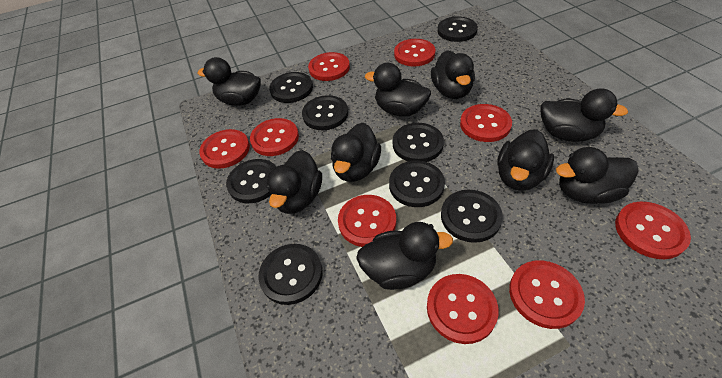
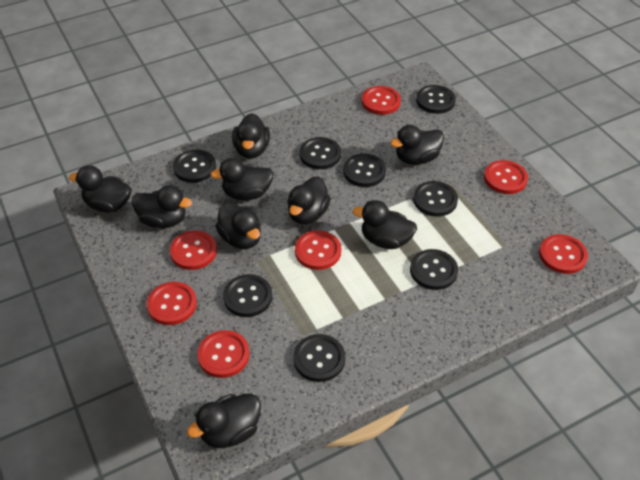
red button: 9 -> 7

